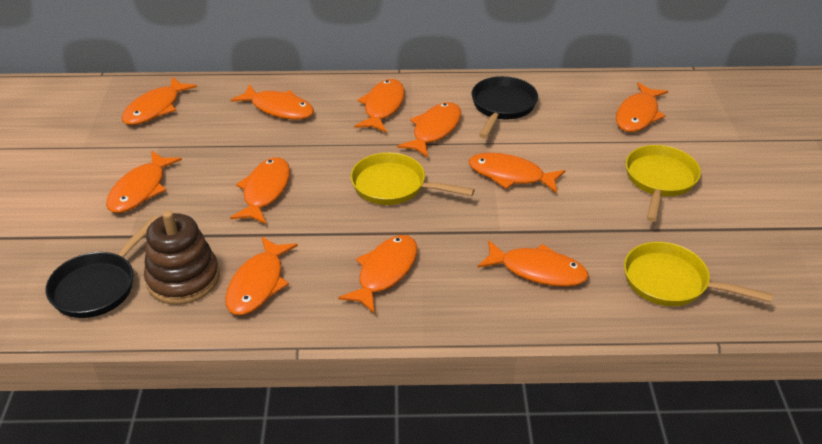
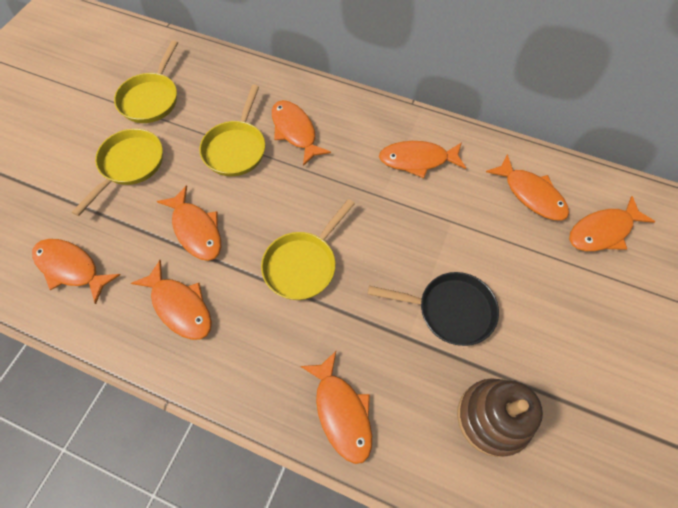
black pan: 2 -> 1
orange fish: 11 -> 8
yellow pan: 3 -> 4

